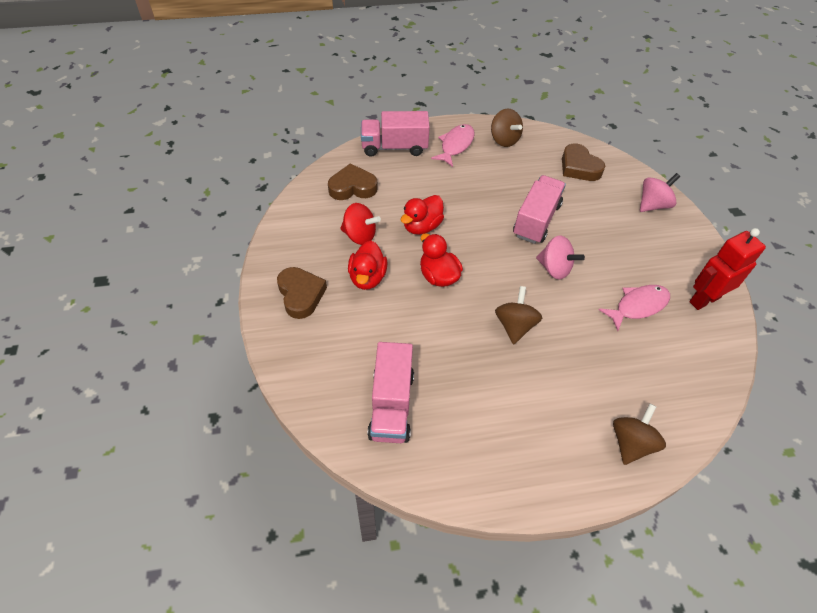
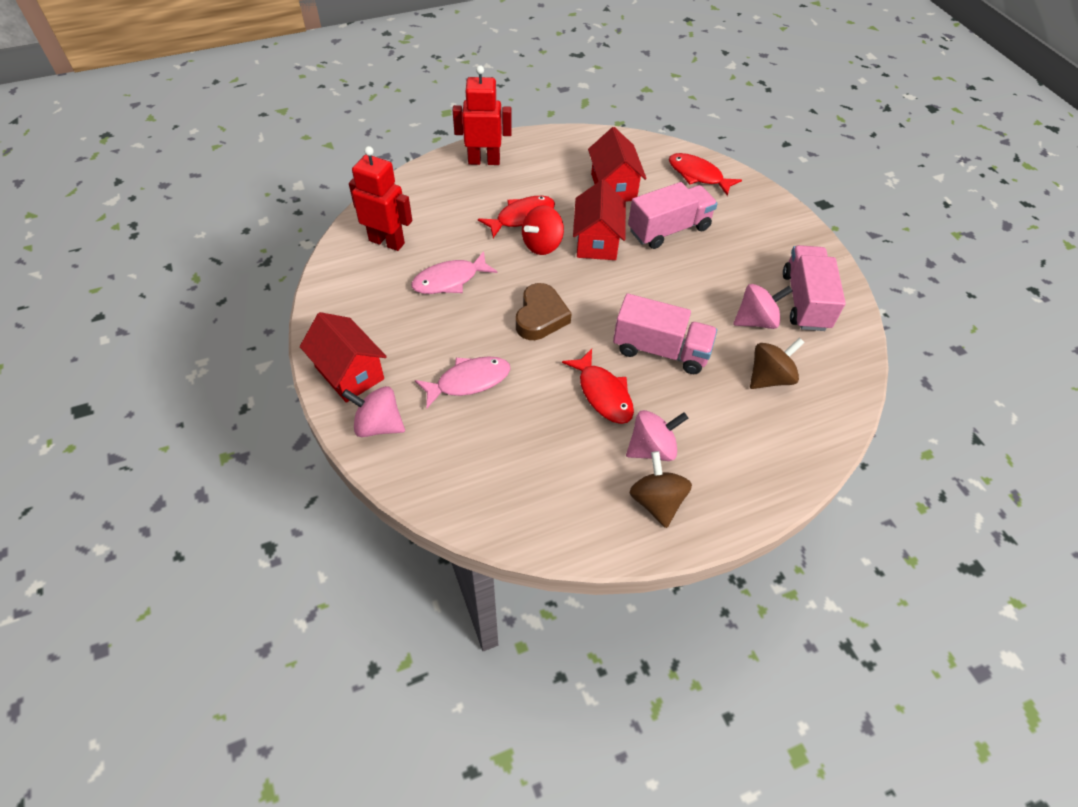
brown heart: 3 -> 1
brown spinning top: 3 -> 2
pink spinning top: 2 -> 3
red duck: 3 -> 0
red fish: 0 -> 3
red house: 0 -> 3
red robot: 1 -> 2

